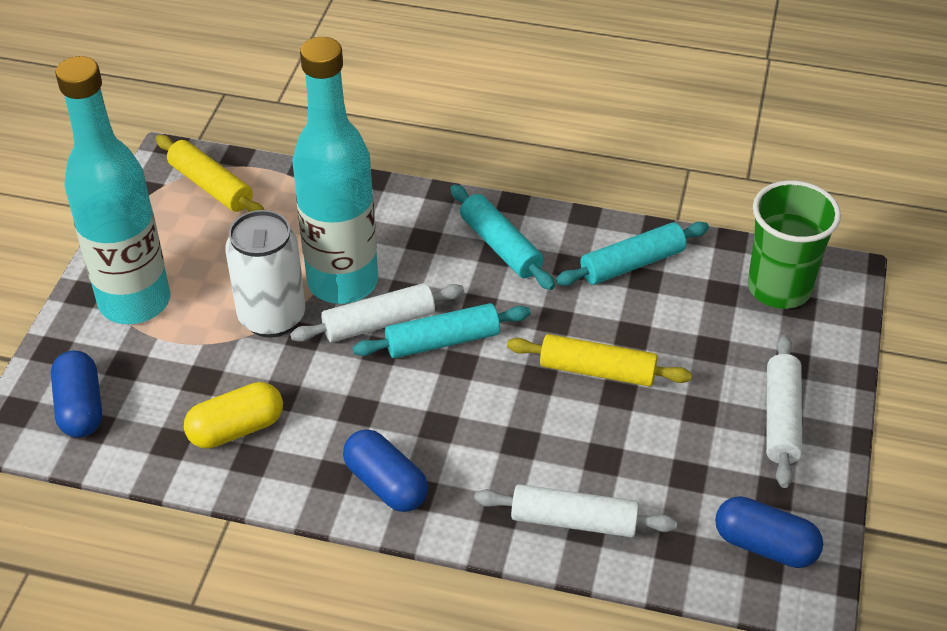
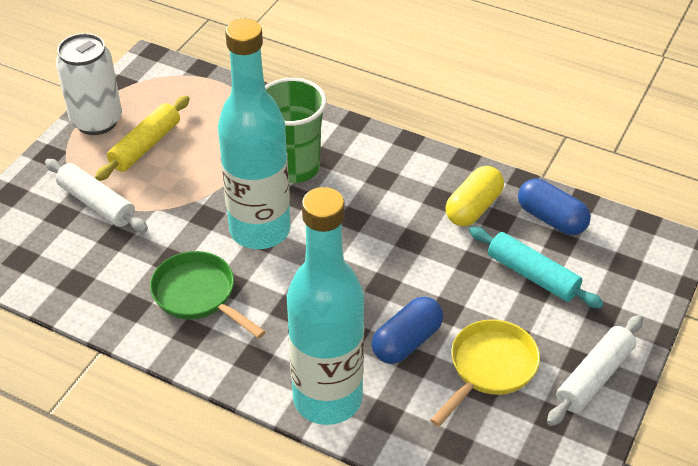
blue capsule: 3 -> 2
green pan: 0 -> 1
turquoise rolling pin: 3 -> 1
white rolling pin: 3 -> 2
yellow pan: 0 -> 1
yellow rolling pin: 2 -> 1

